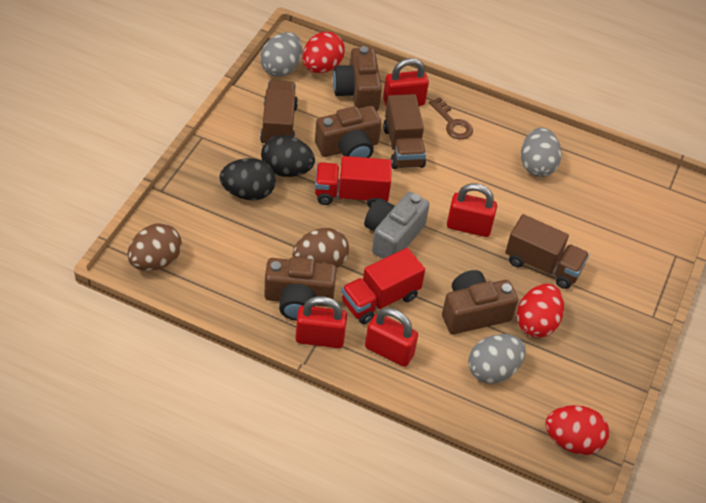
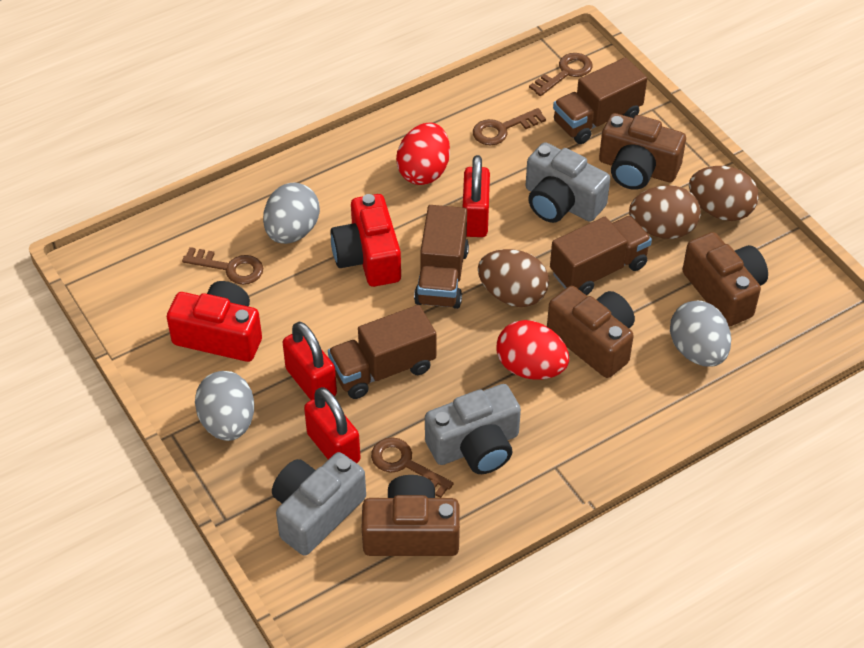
black egg: 2 -> 0
brown egg: 2 -> 3
brown key: 1 -> 4
brown truck: 3 -> 4
grey camera: 1 -> 3
red camera: 0 -> 2
red egg: 3 -> 2
red padlock: 4 -> 3
red truck: 2 -> 0

